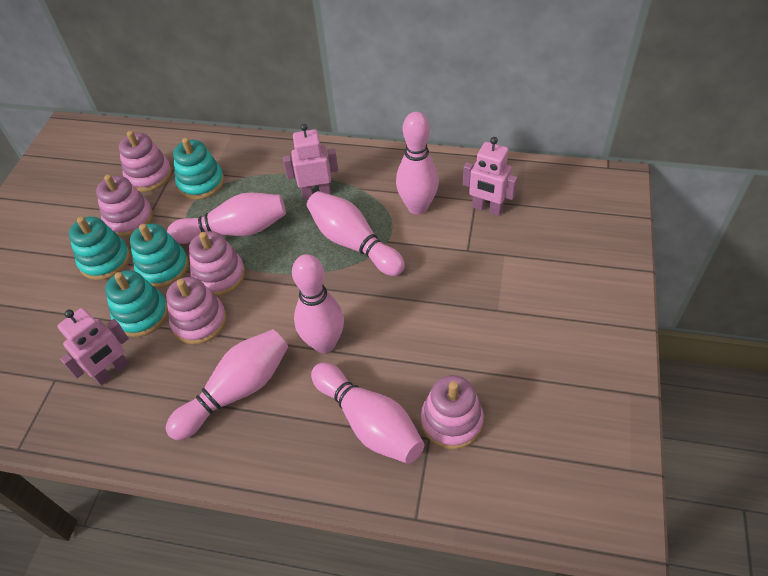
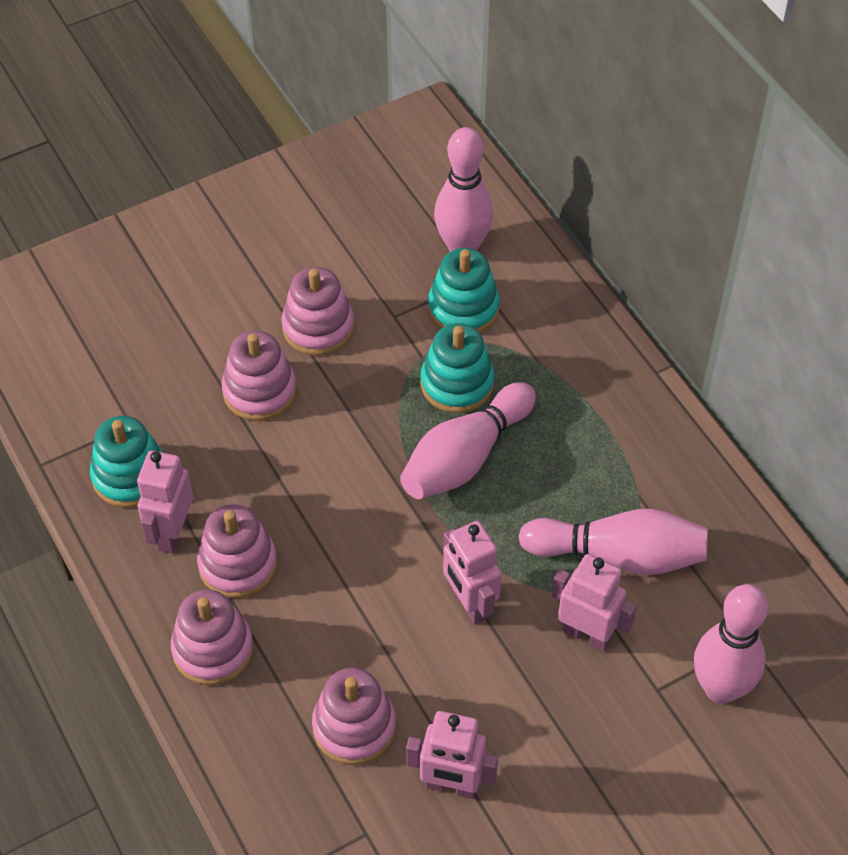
pink bowling pin: 6 -> 4
pink robot: 3 -> 4
turquoise stacking toy: 4 -> 3

